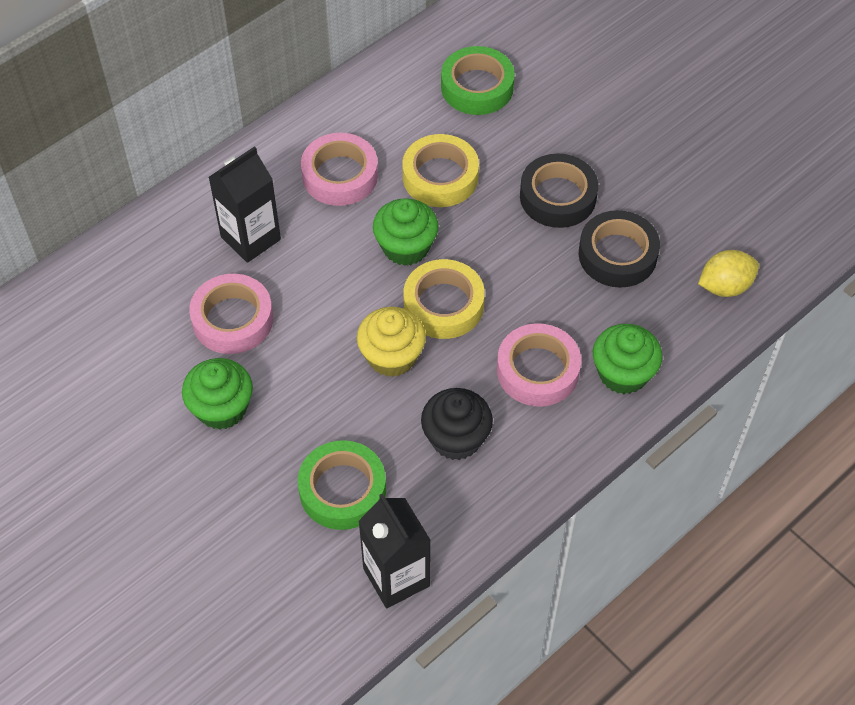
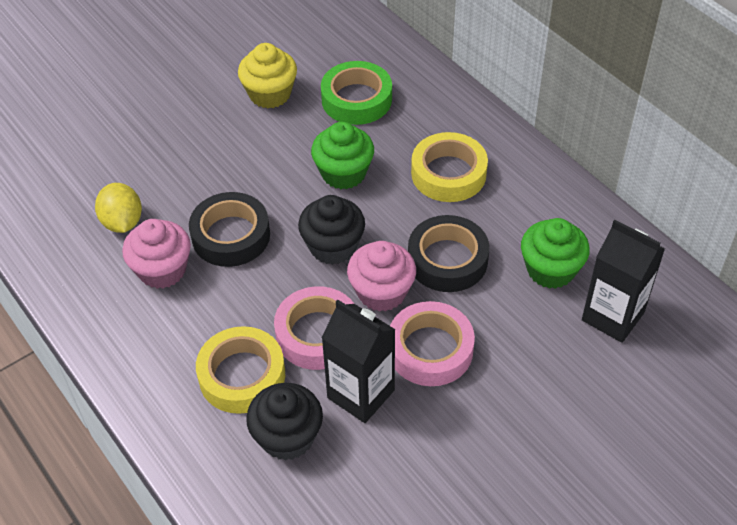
black cupcake: 1 -> 2
green cupcake: 3 -> 2
green tape: 2 -> 1
pink cupcake: 0 -> 2
pink tape: 3 -> 2

